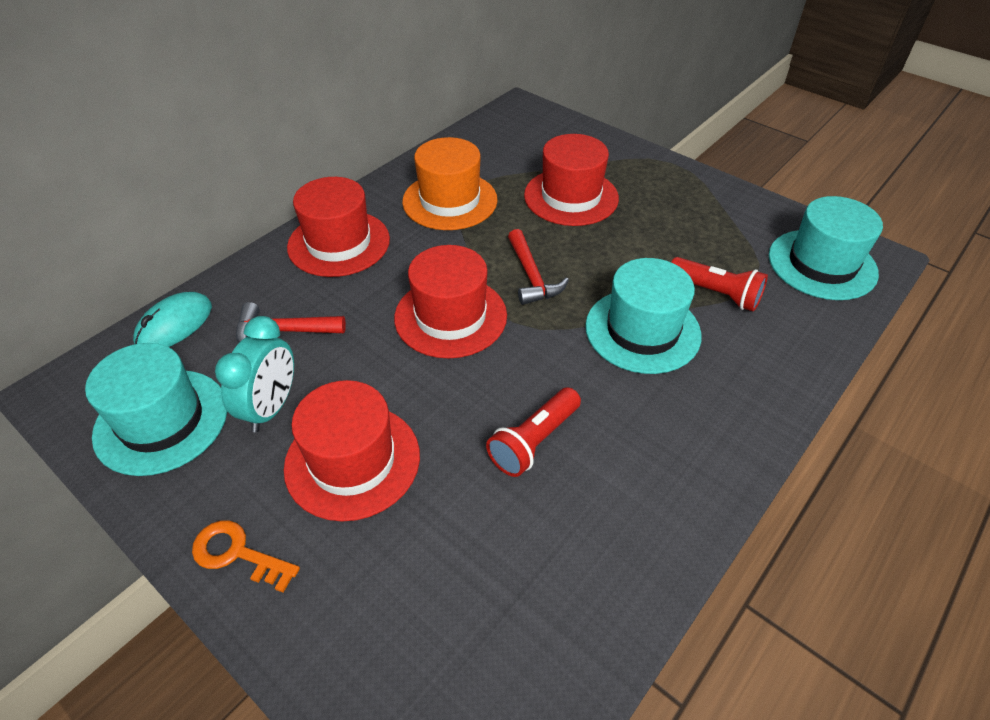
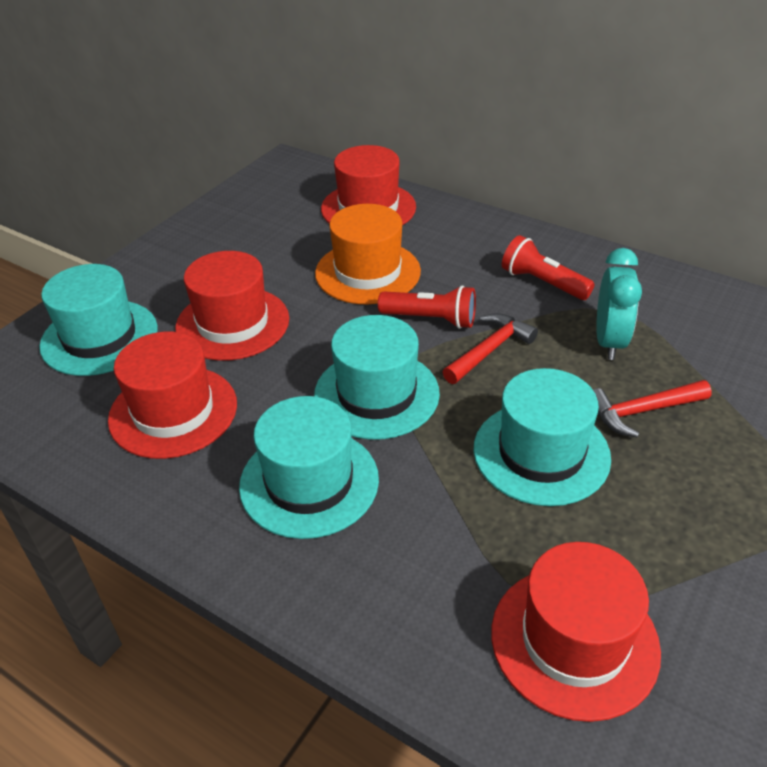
orange key: 1 -> 0
turquoise hat: 3 -> 4
turquoise mouse: 1 -> 0

